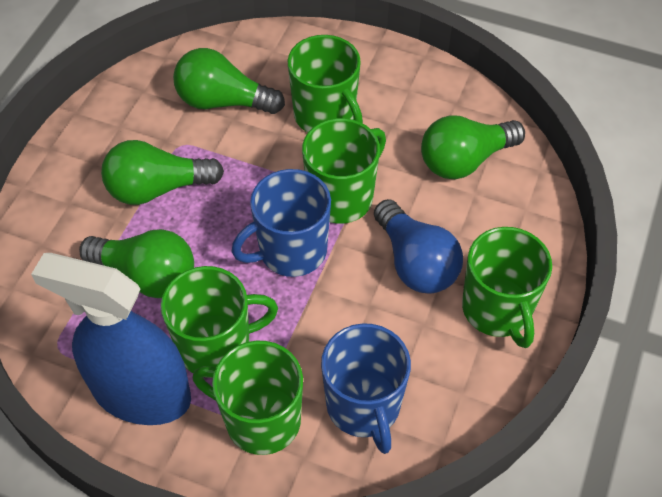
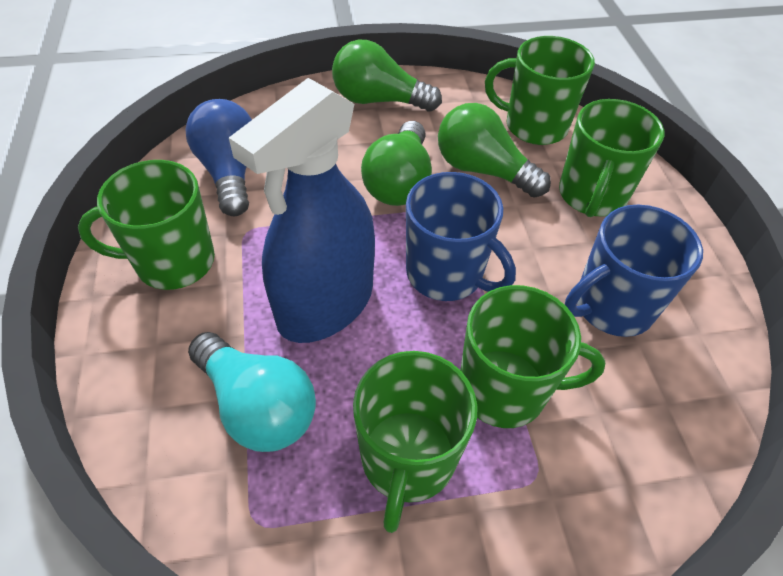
green light bulb: 4 -> 3
turquoise light bulb: 0 -> 1

